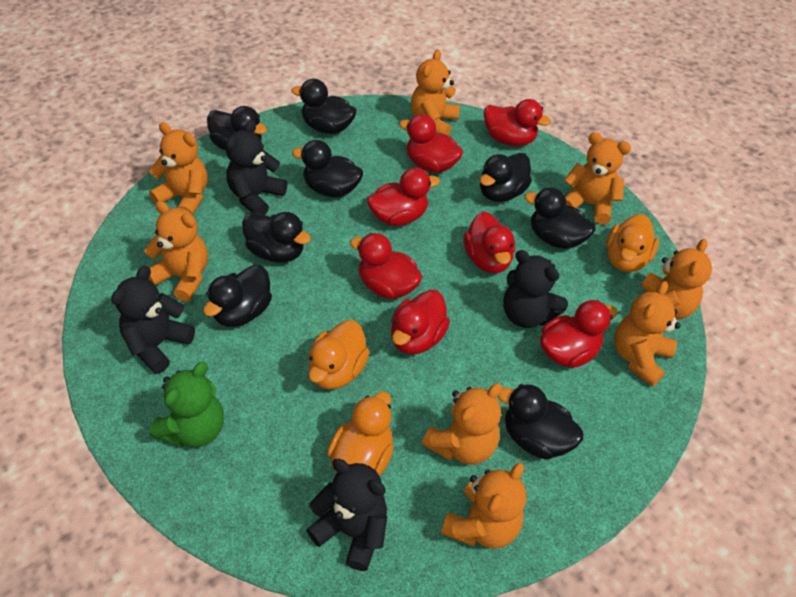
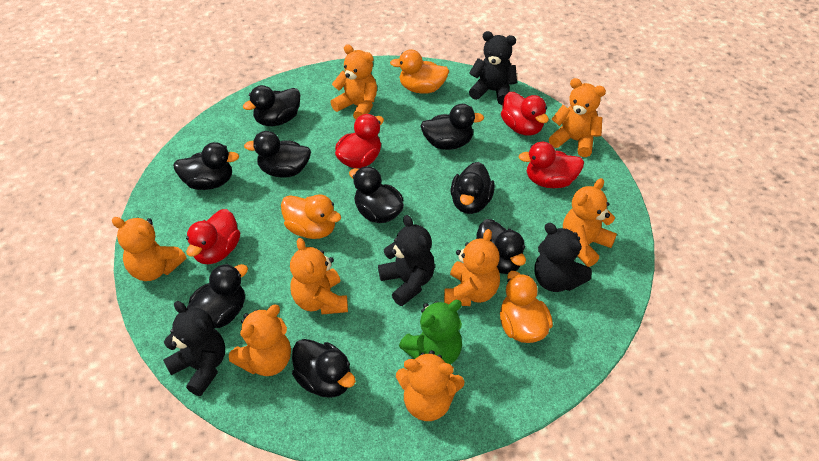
black duck: 8 -> 9
red duck: 7 -> 4

